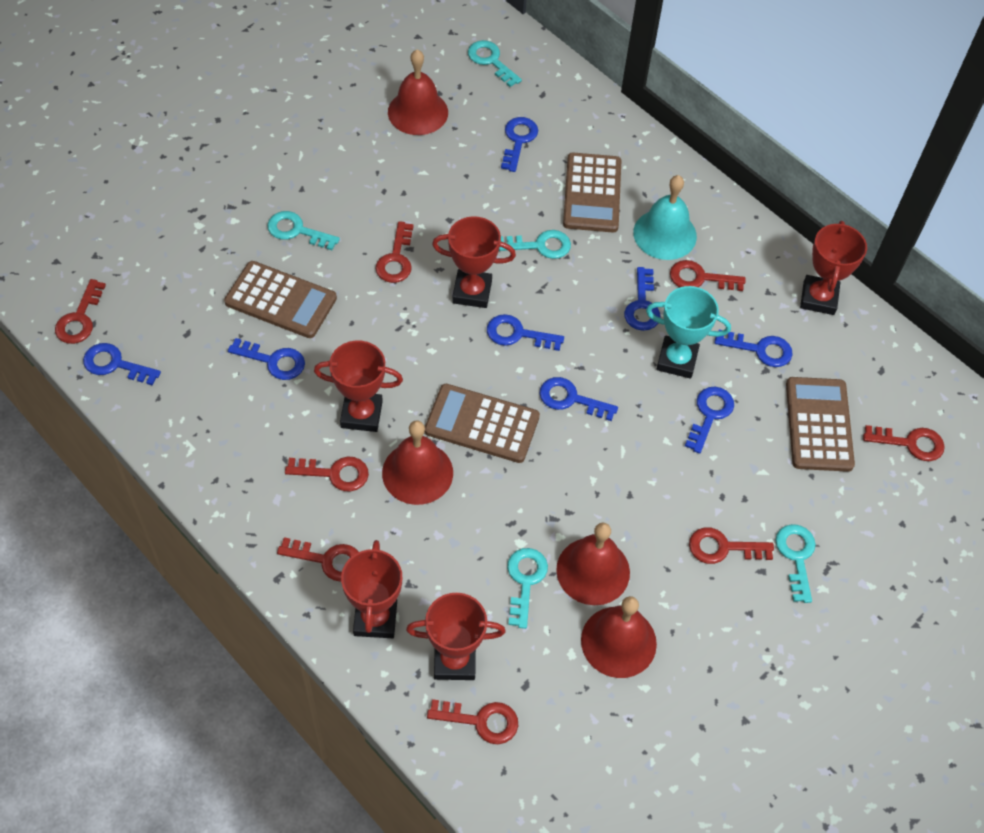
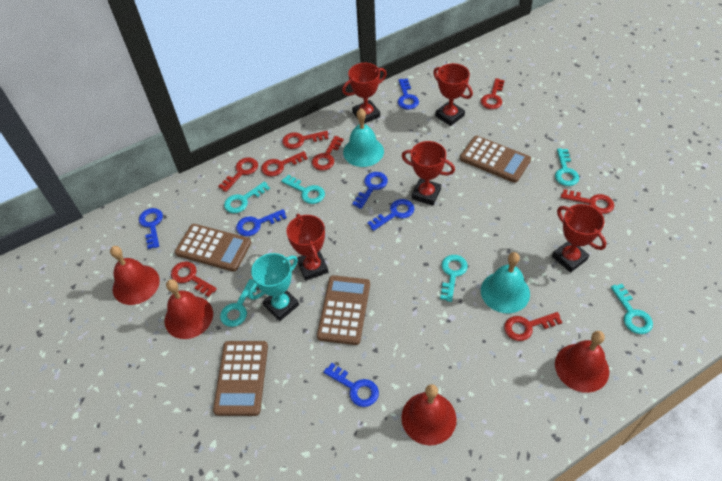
blue key: 8 -> 6
turquoise bell: 1 -> 2
turquoise key: 5 -> 6

